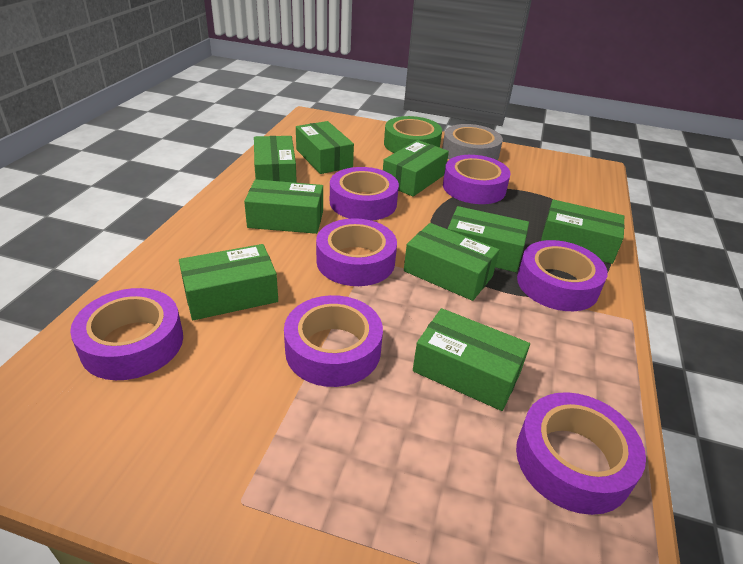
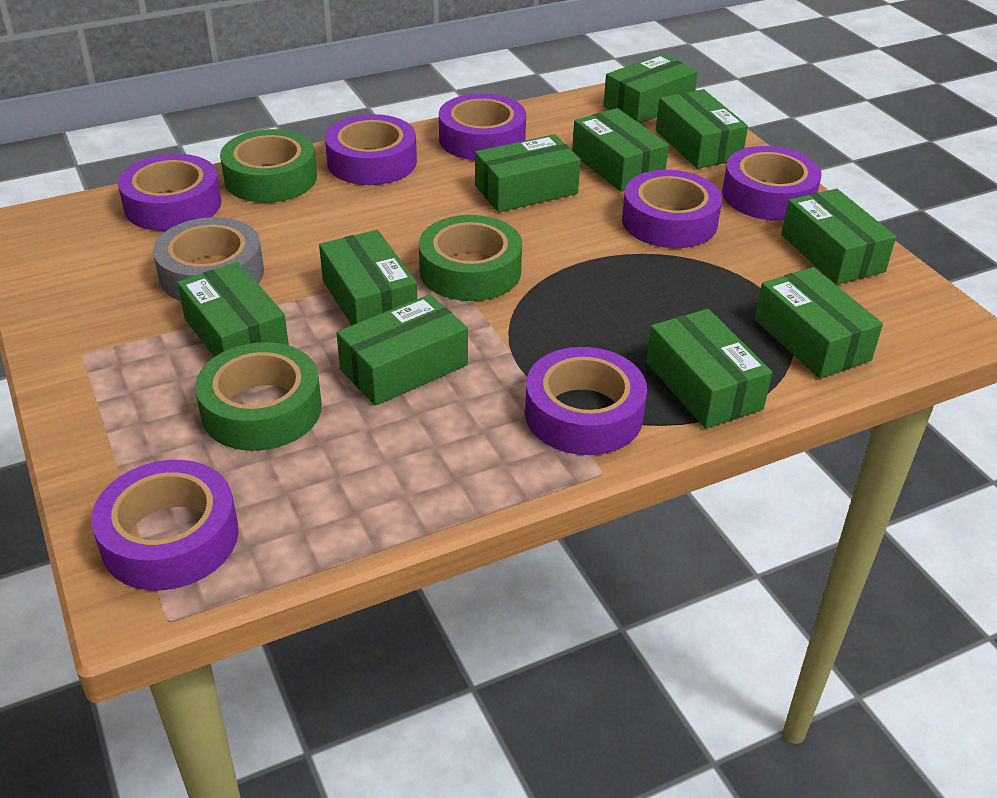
green box: 9 -> 10
green tape: 1 -> 3

